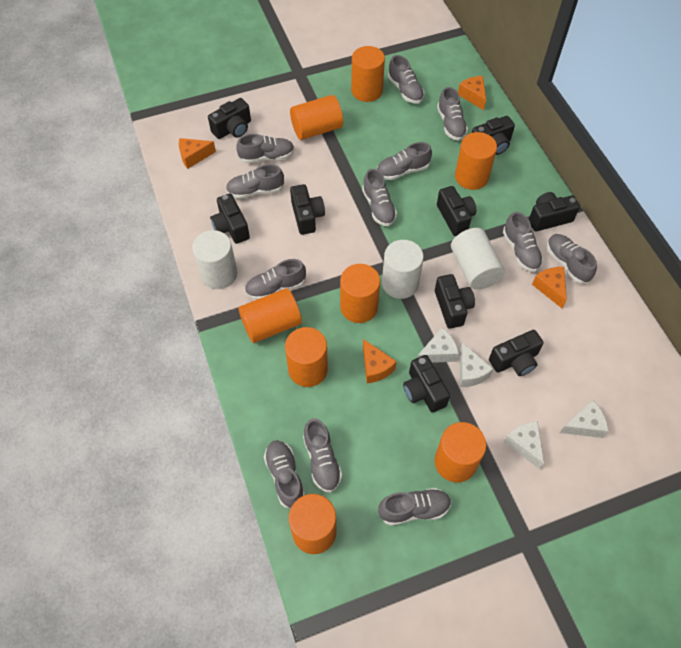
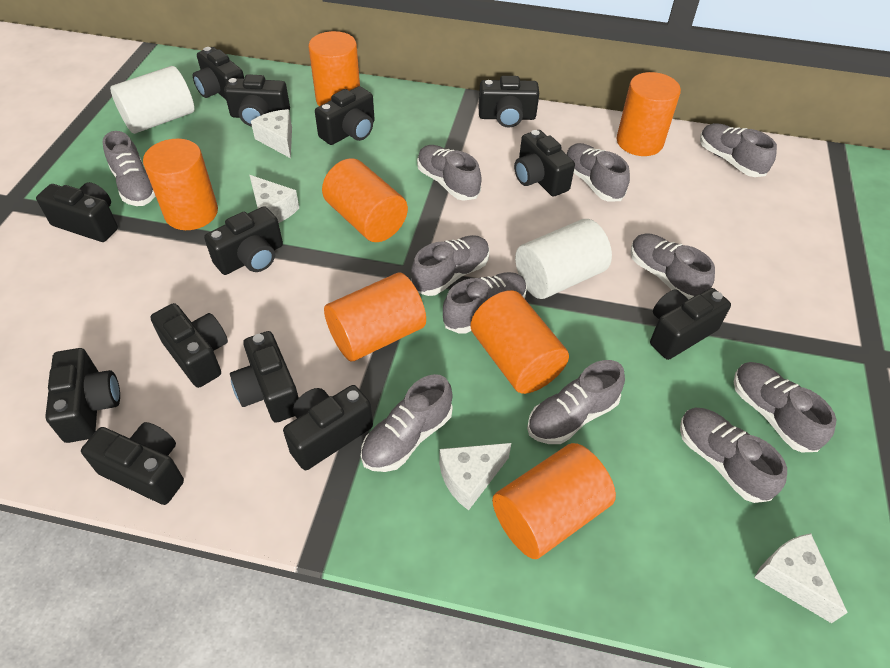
black camera: 9 -> 13
grey shoe: 12 -> 11
orange cheese: 4 -> 0
orange cylinder: 8 -> 7
white cylinder: 3 -> 2

